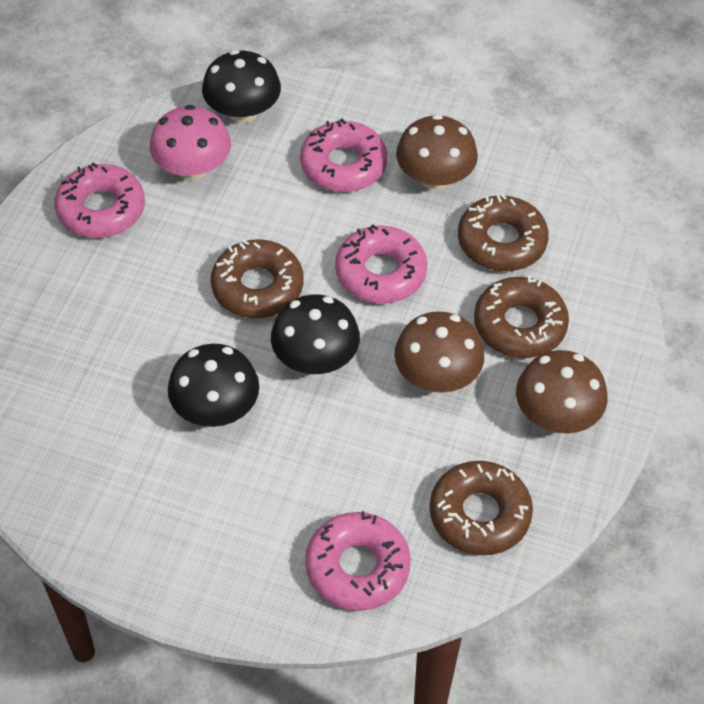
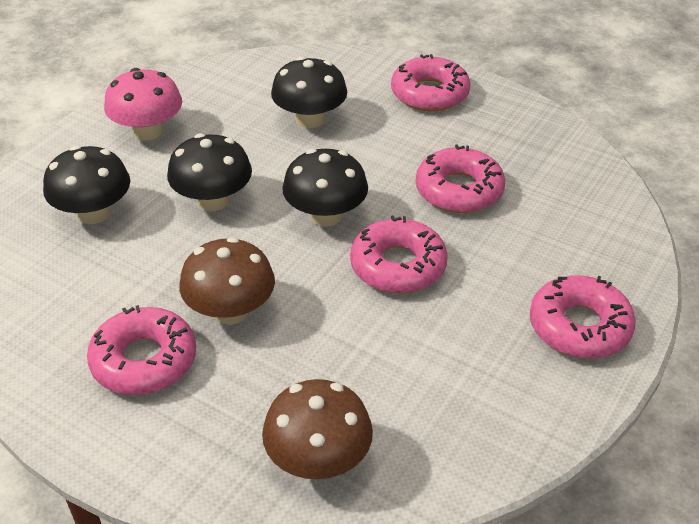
black mushroom: 3 -> 4
brown donut: 4 -> 0
brown mushroom: 3 -> 2
pink donut: 4 -> 5

